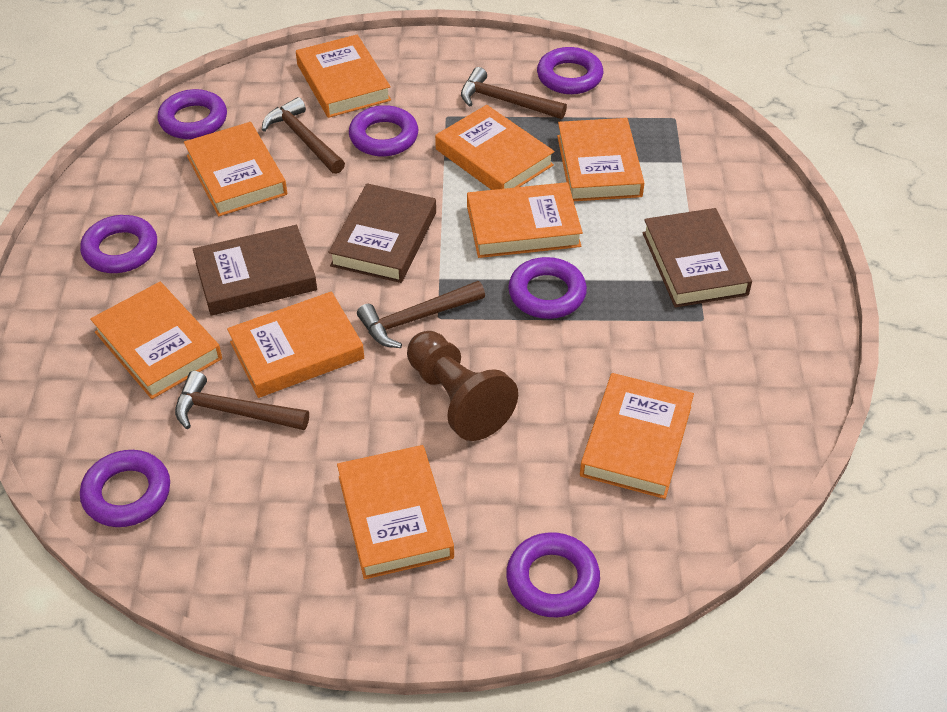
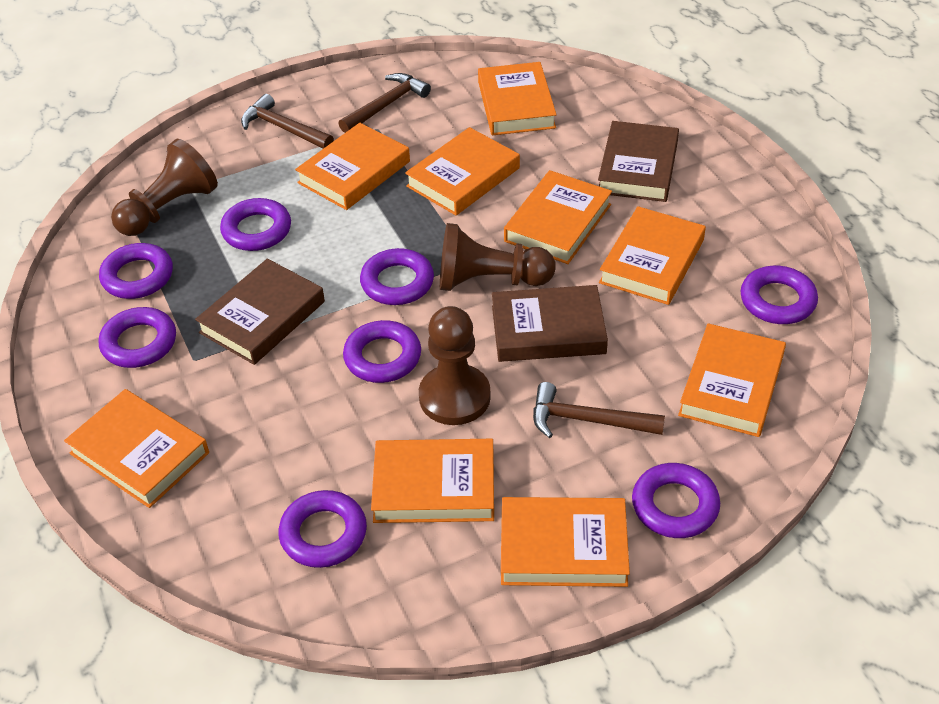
brown hammer: 4 -> 3
brown pawn: 1 -> 3
purple ring: 7 -> 8

